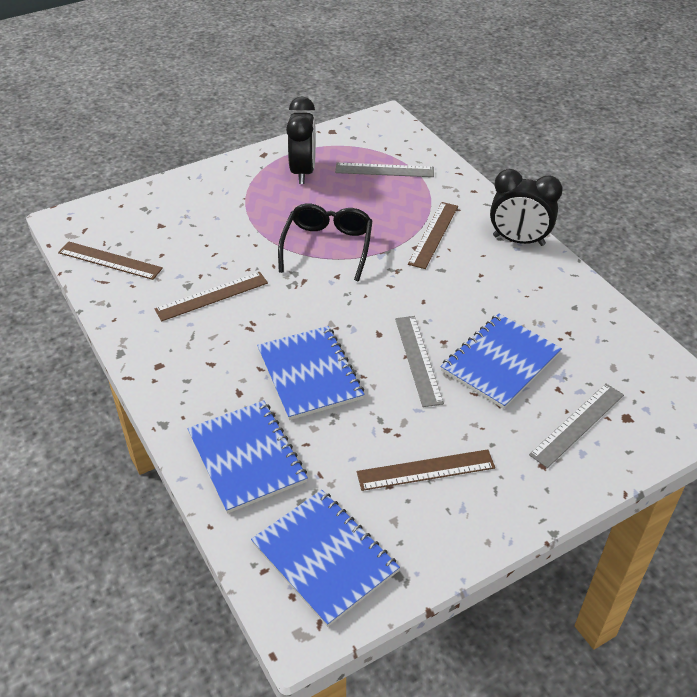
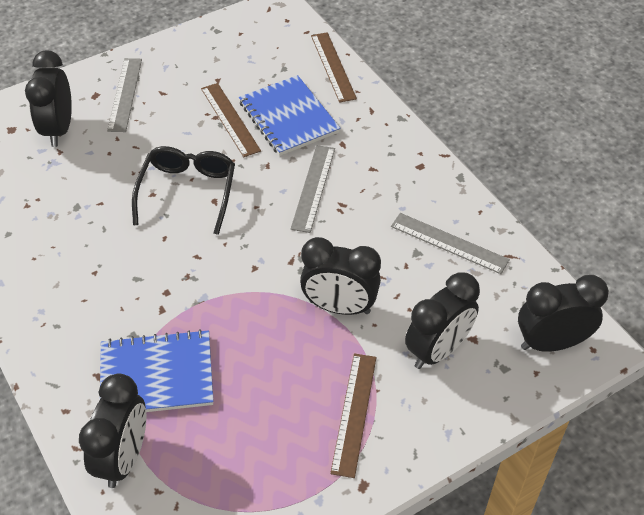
black clock: 2 -> 5
blue notebook: 4 -> 2
brown ruler: 4 -> 3

